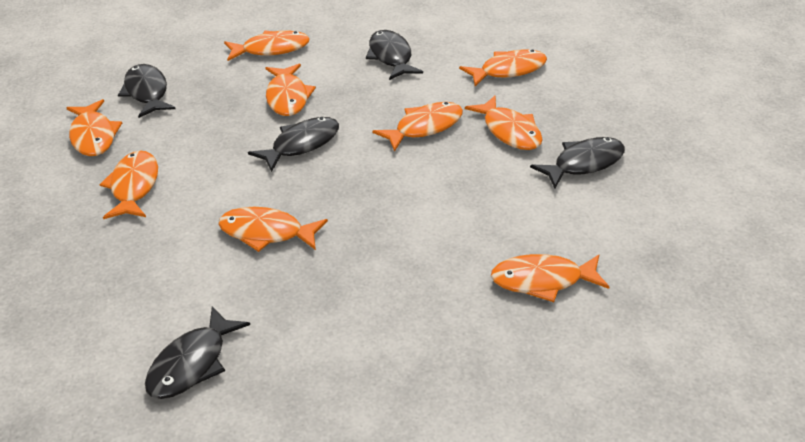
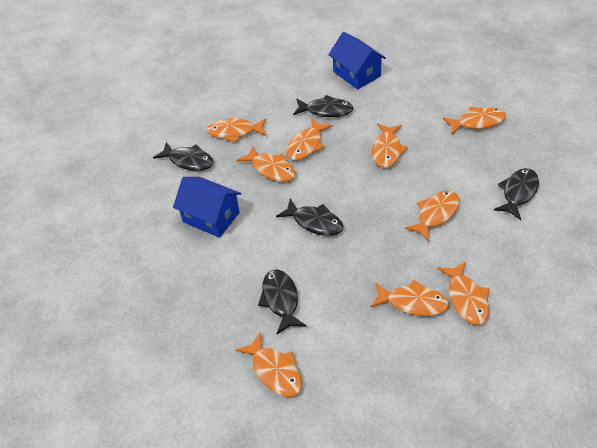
blue house: 0 -> 2

